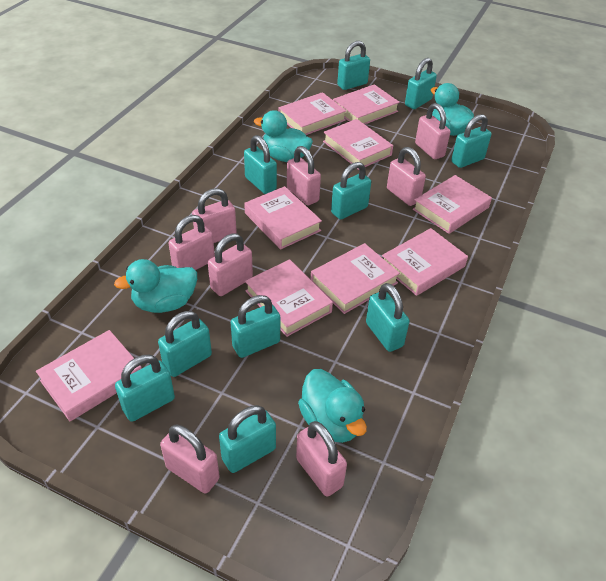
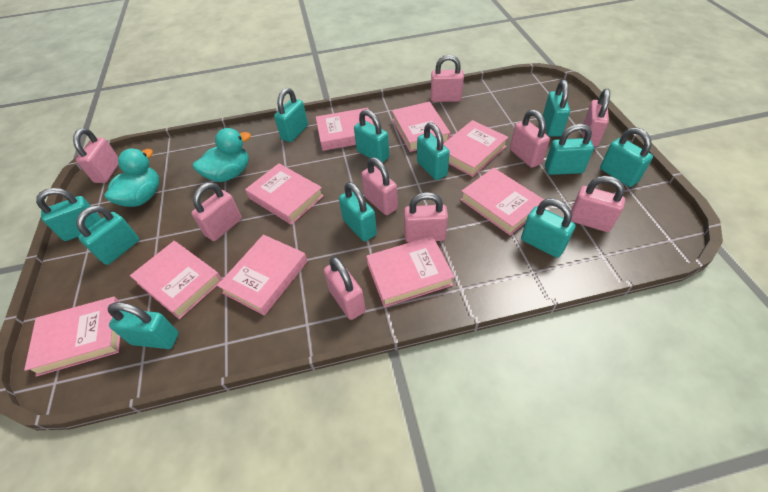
pink padlock: 8 -> 9
turquoise duck: 4 -> 2
turquoise padlock: 10 -> 11

